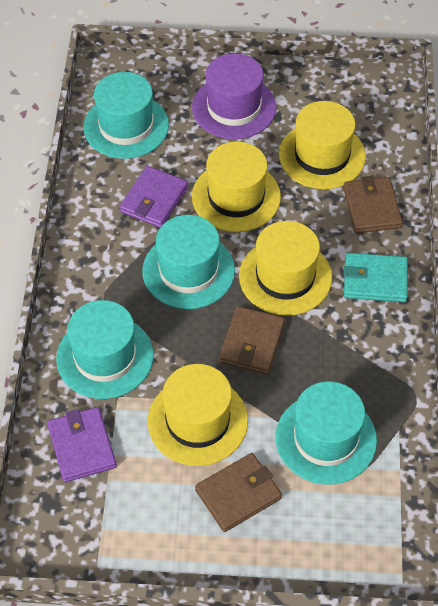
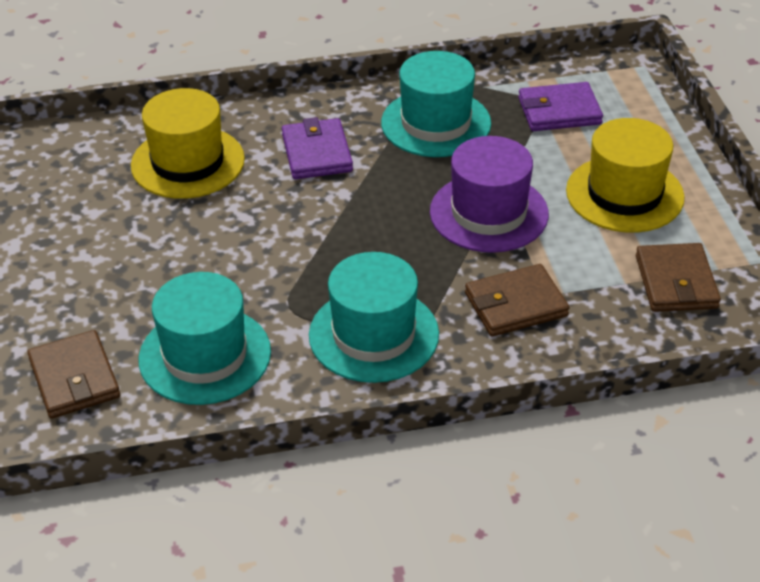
turquoise hat: 4 -> 3
turquoise wallet: 1 -> 0
yellow hat: 4 -> 2

